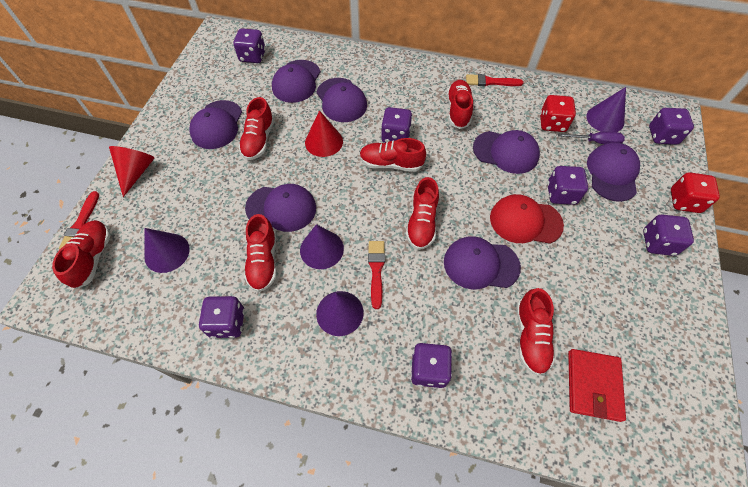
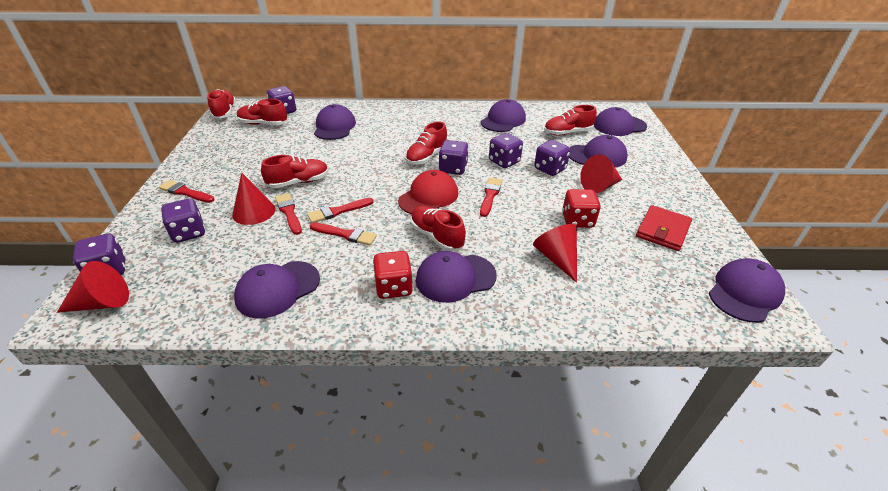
purple cone: 4 -> 0
purple dice: 7 -> 6
purple screwdriver: 1 -> 0
red brush: 3 -> 5
red cone: 2 -> 4
red shoe: 7 -> 6

